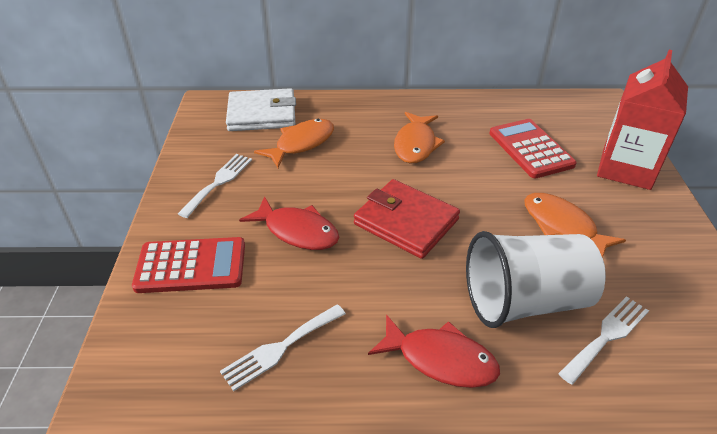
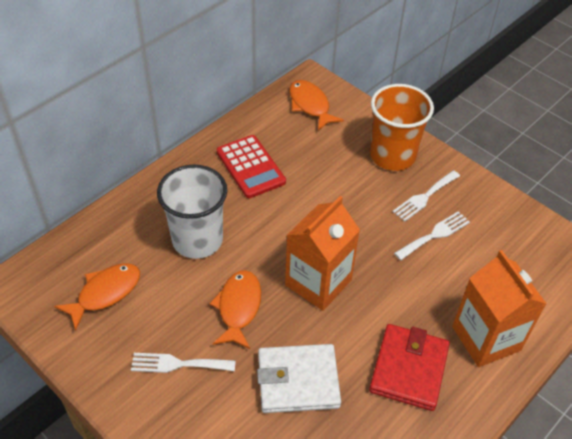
orange carton: 0 -> 2
orange cup: 0 -> 1
red calculator: 2 -> 1
red carton: 1 -> 0
red fish: 2 -> 0

